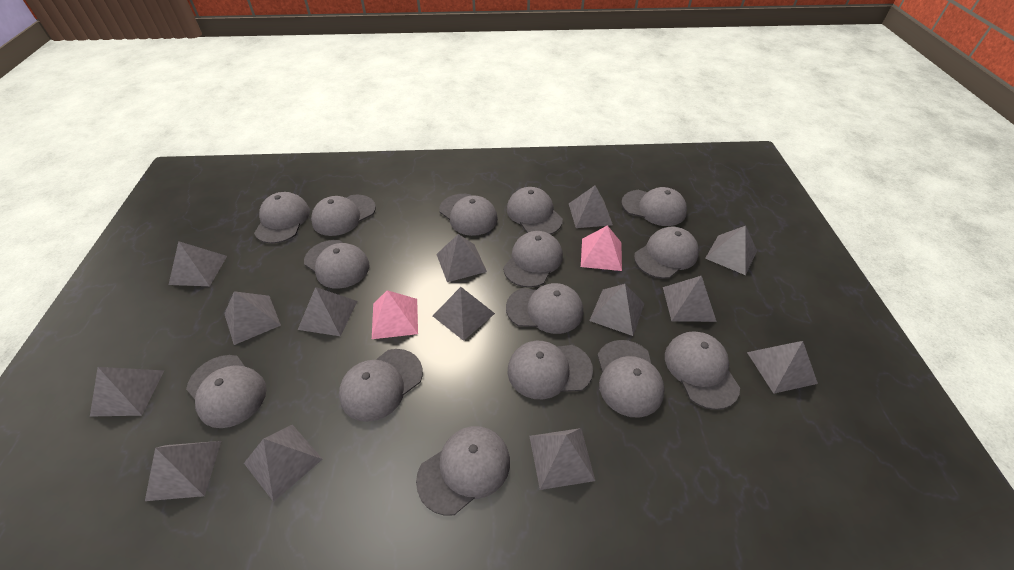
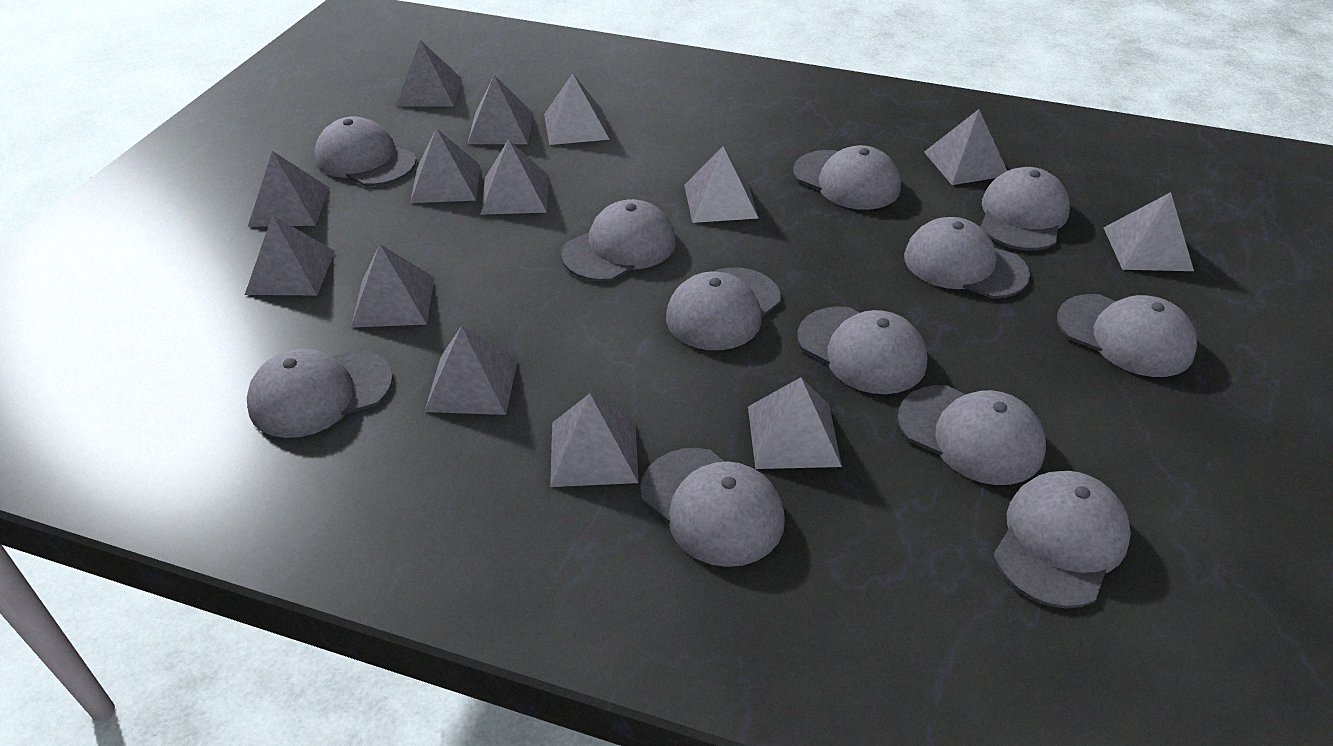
grey cap: 15 -> 12
pink pyramid: 2 -> 0

